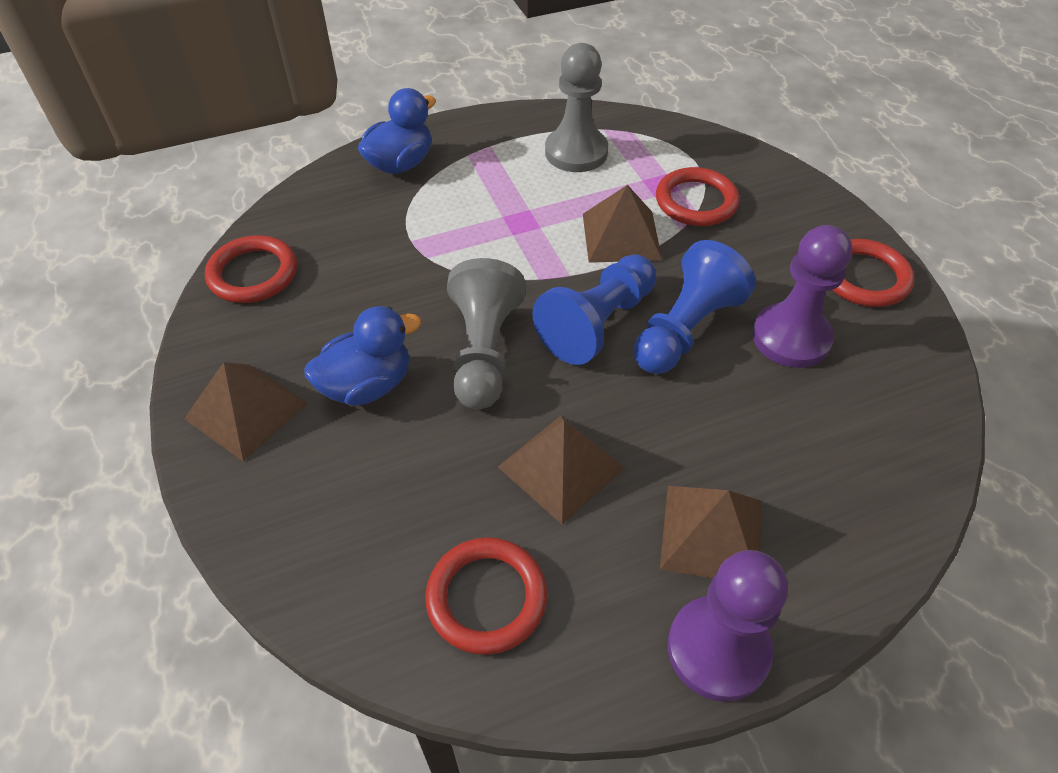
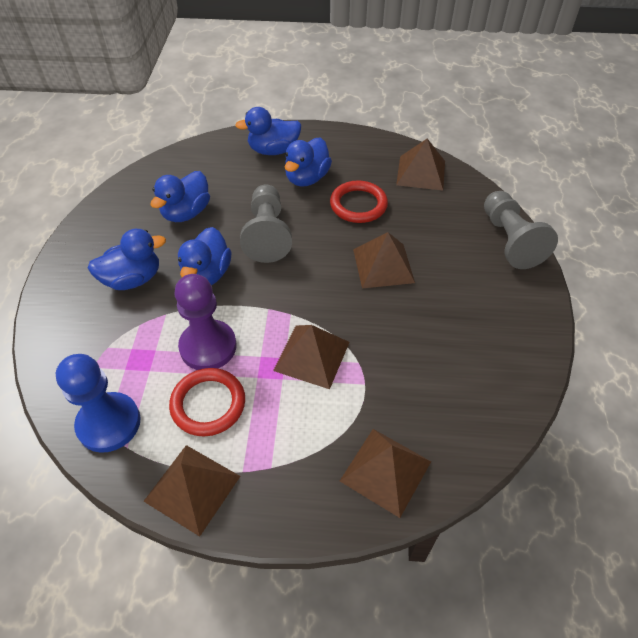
blue duck: 2 -> 5
blue pawn: 2 -> 1
brown pyramid: 4 -> 5
purple pawn: 2 -> 1
red ring: 4 -> 2

